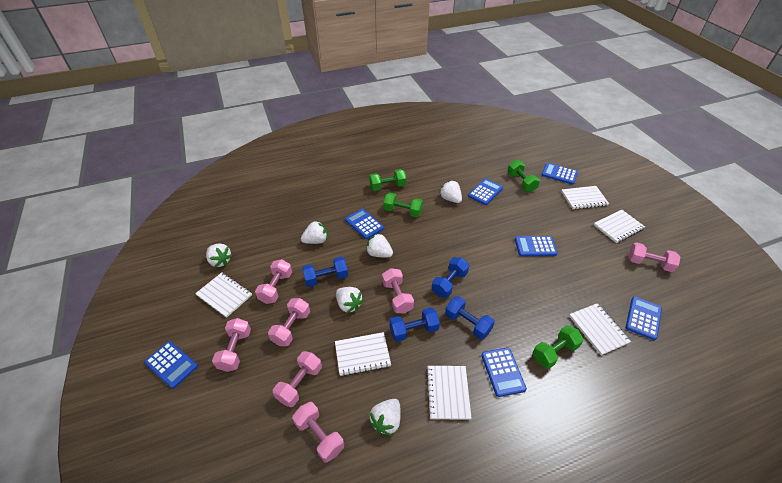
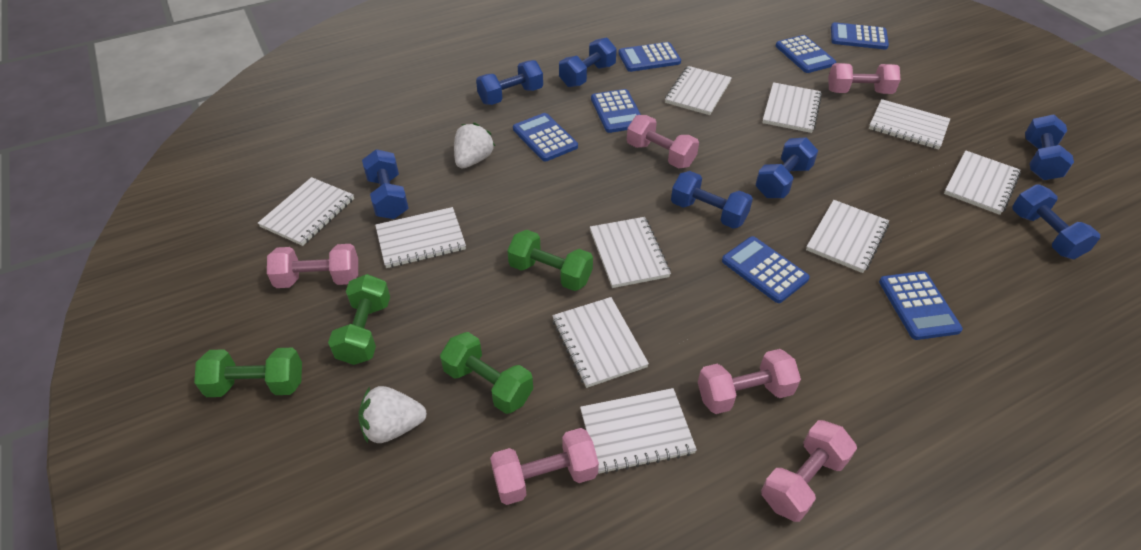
blue dumbbell: 4 -> 7
pink dumbbell: 7 -> 6
white notebook: 6 -> 10
white strawberry: 6 -> 2

